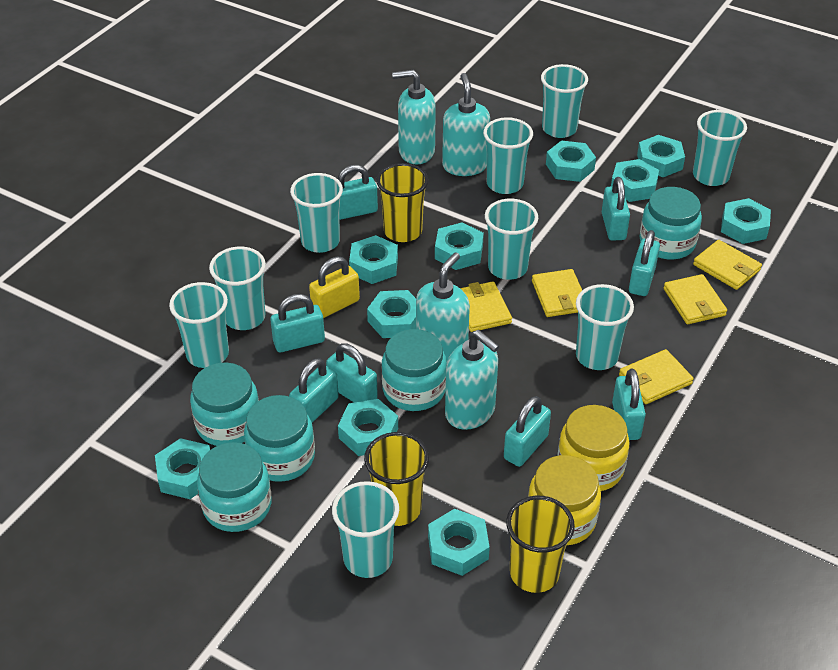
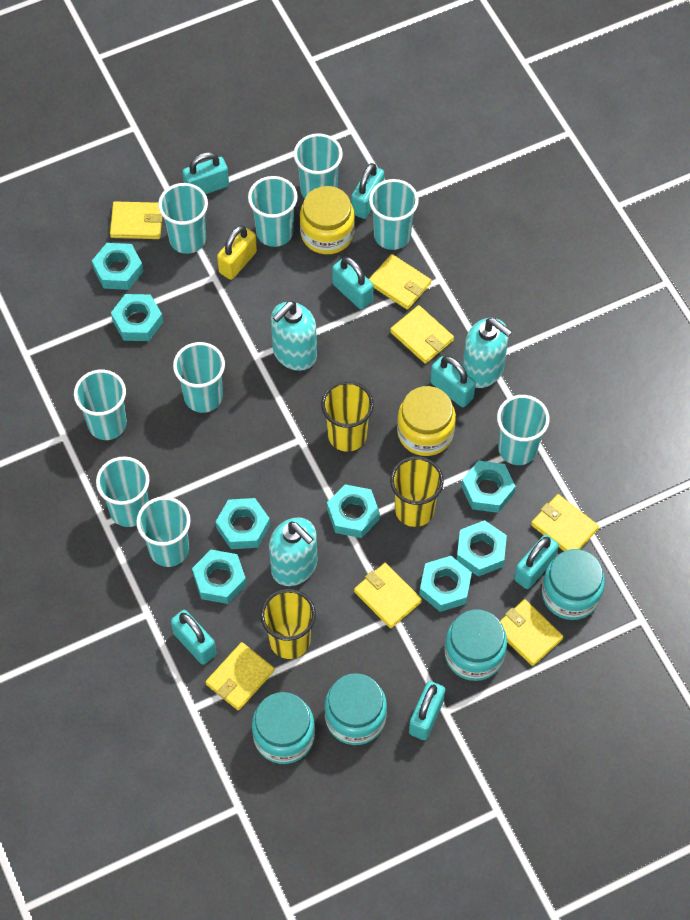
turquoise jar: 5 -> 4
turquoise nut: 10 -> 8
turquoise padlock: 8 -> 7
turquoise soap dispenser: 4 -> 3
yellow wallet: 5 -> 7

